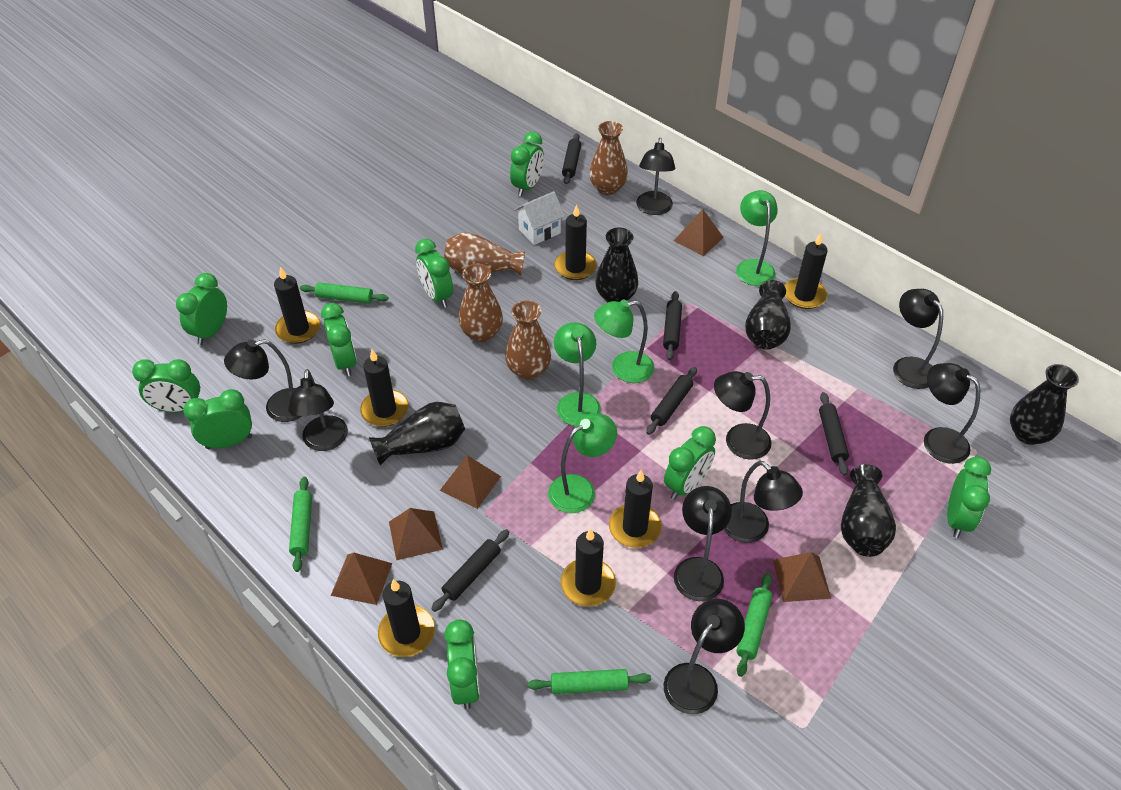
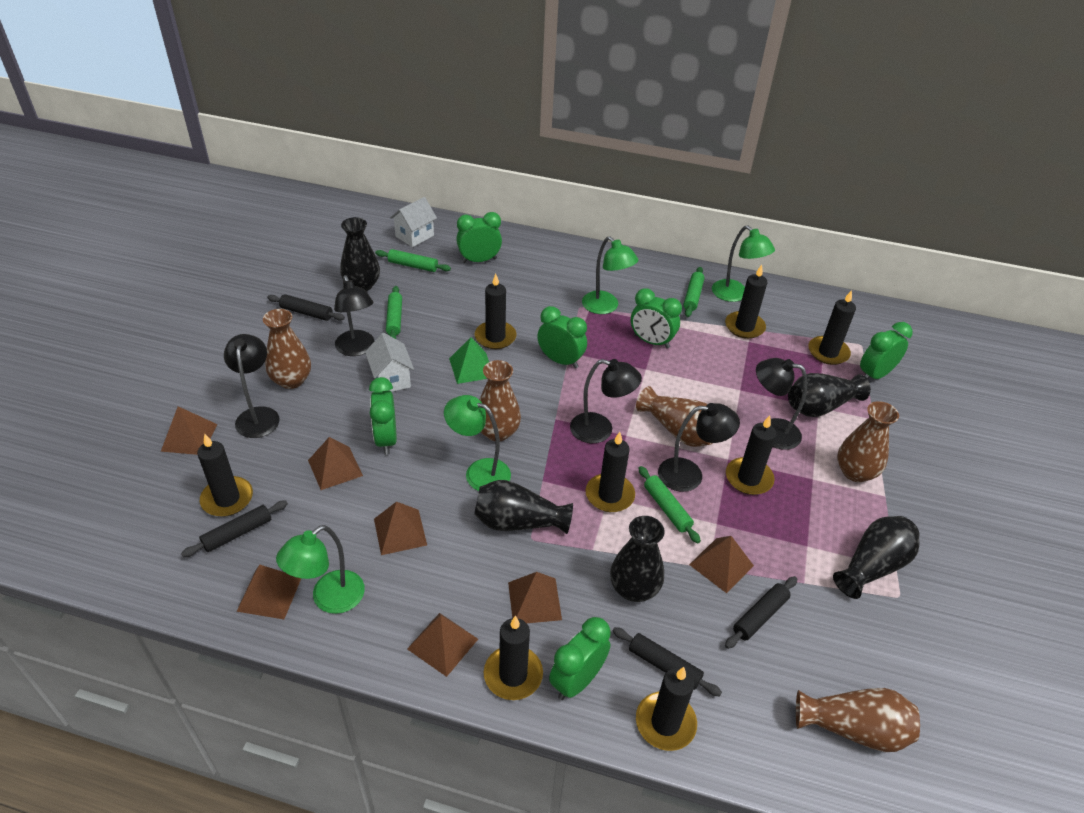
black candle: 7 -> 8
black lamp: 9 -> 5
black rolling pin: 5 -> 4
brown pyramid: 5 -> 7
brown vase: 4 -> 5
green clock: 9 -> 6
green pyramid: 0 -> 1
white house: 1 -> 2

